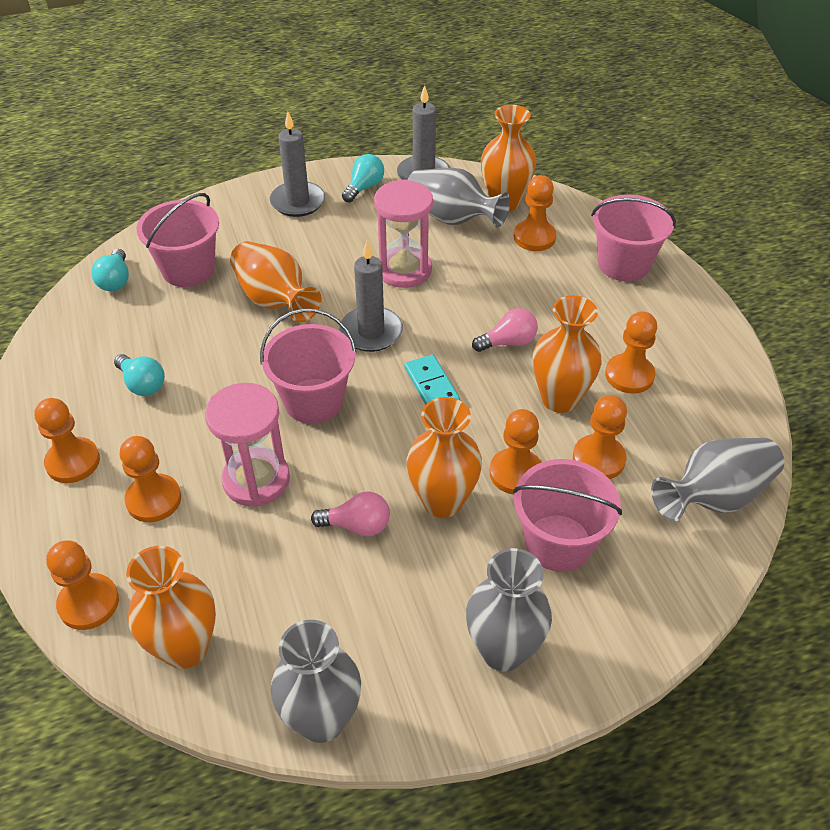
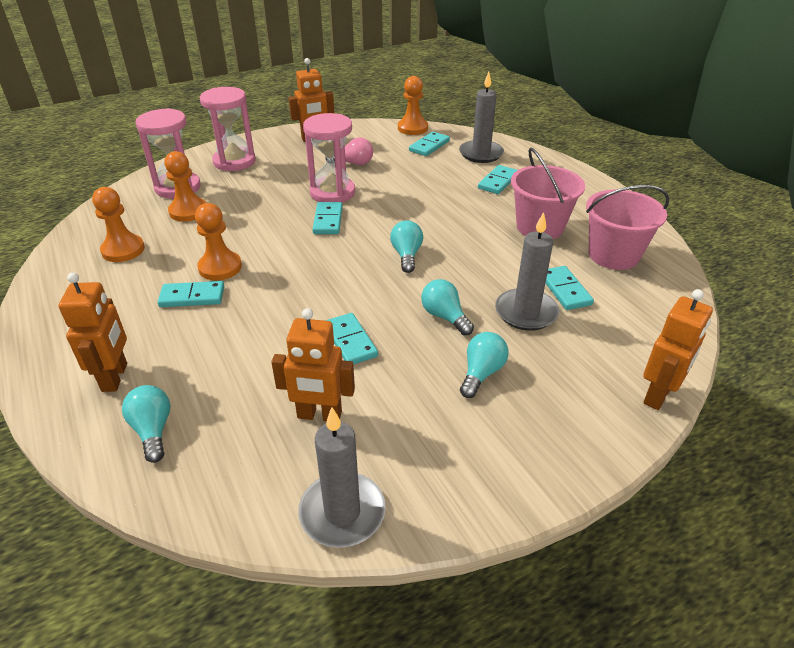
grey vase: 4 -> 0
orange pawn: 7 -> 4
orange robot: 0 -> 4
orange vase: 5 -> 0
pink bucket: 4 -> 2
pink hourglass: 2 -> 3
pink light bulb: 2 -> 1
turquoise domino: 1 -> 6
turquoise light bulb: 3 -> 4

